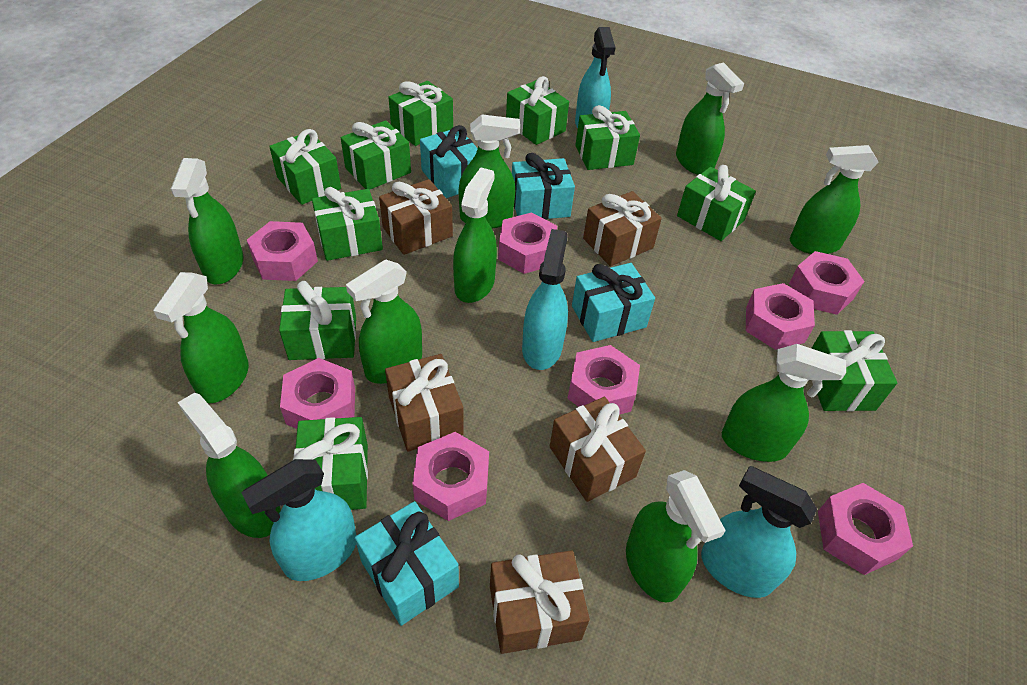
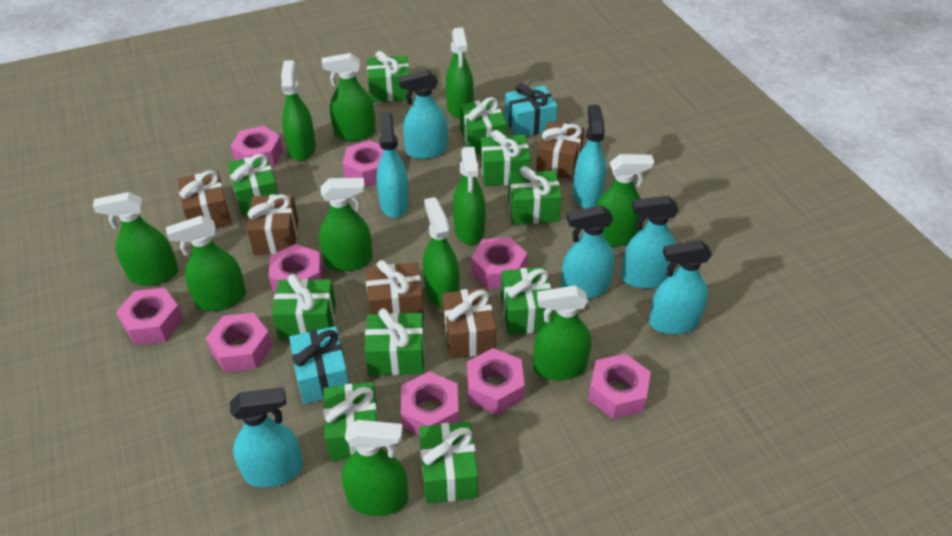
green spray bottle: 10 -> 11
pink nut: 8 -> 9
turquoise gift: 4 -> 2
turquoise spray bottle: 4 -> 7

